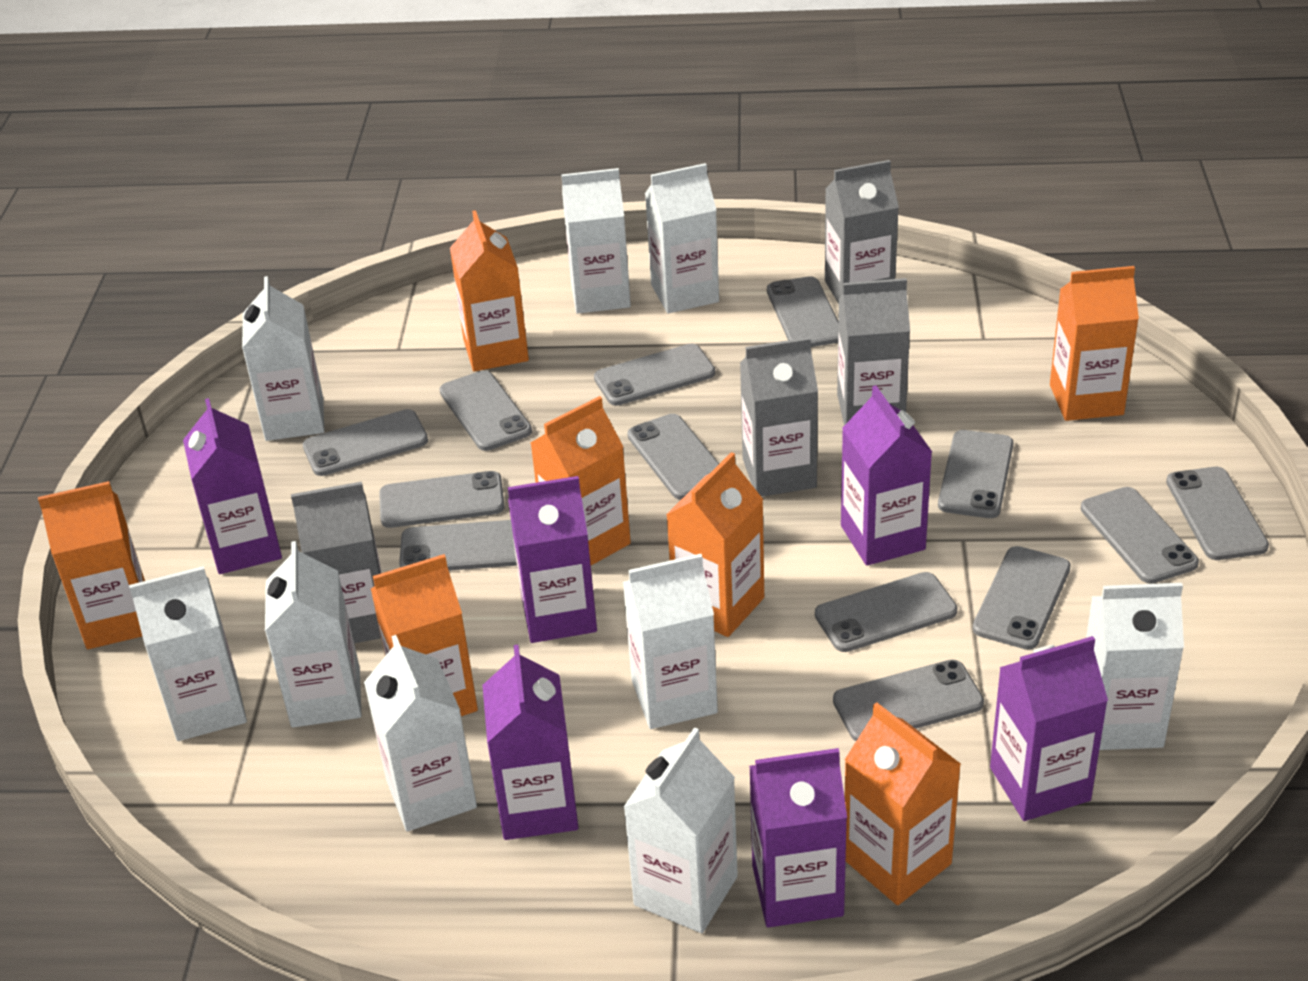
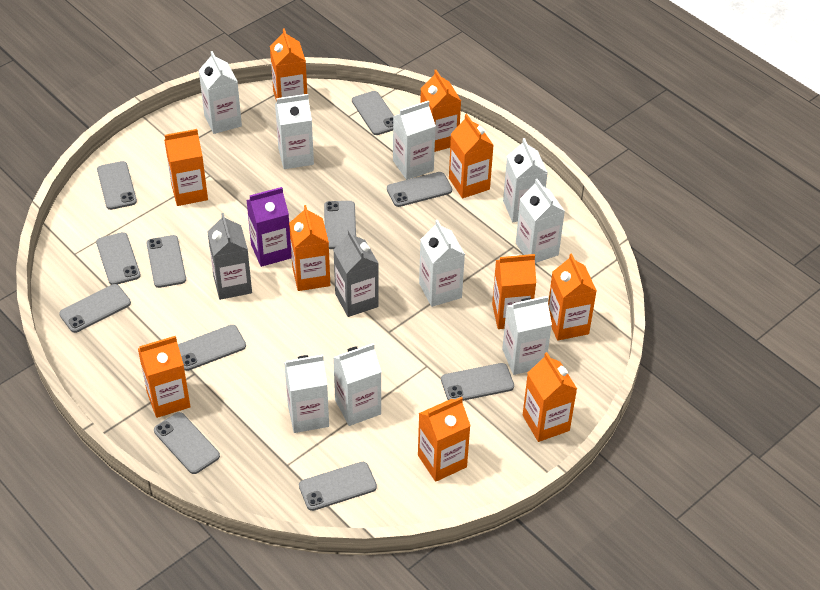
grey carton: 4 -> 2
grey phone: 13 -> 11
orange carton: 7 -> 10
purple carton: 6 -> 1

